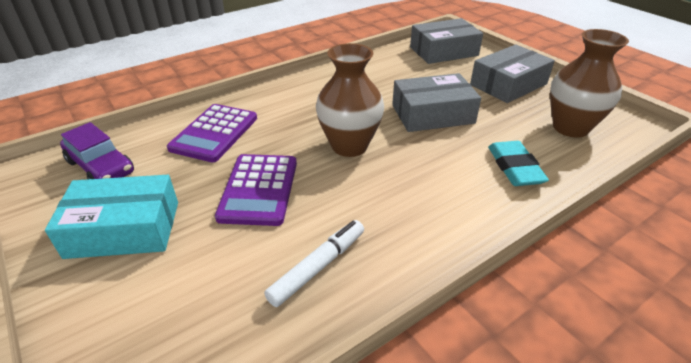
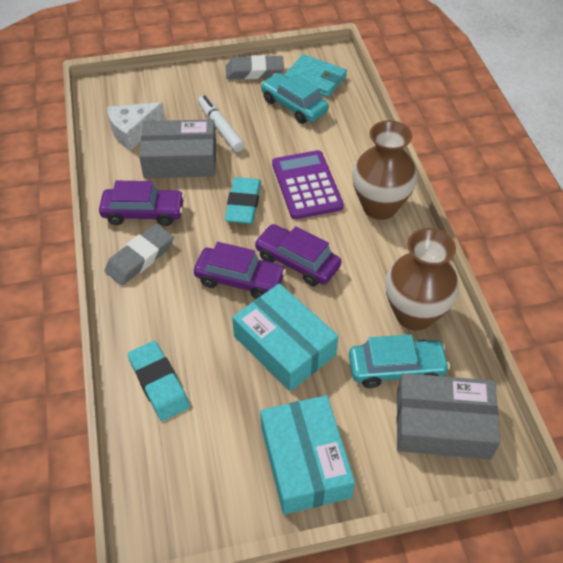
grey box: 3 -> 2
grey eraser: 0 -> 2
purple calculator: 2 -> 1
purple car: 1 -> 3
turquoise box: 1 -> 2
turquoise car: 0 -> 2
turquoise eraser: 1 -> 2
turquoise wallet: 0 -> 1
white cheese: 0 -> 1

